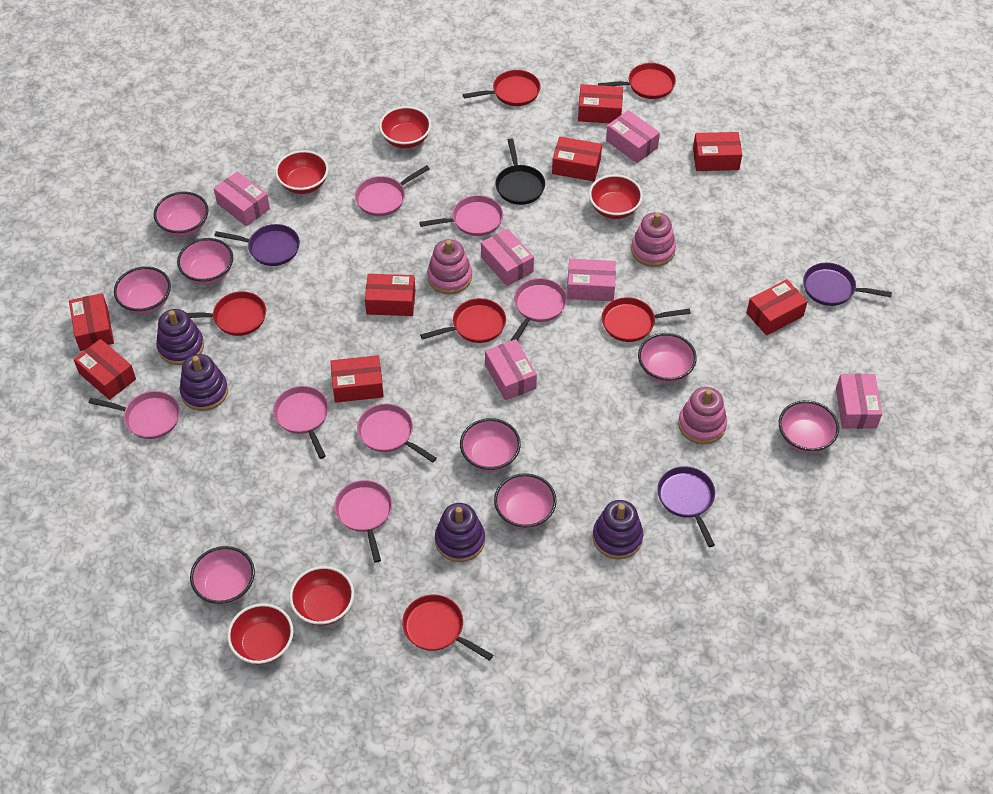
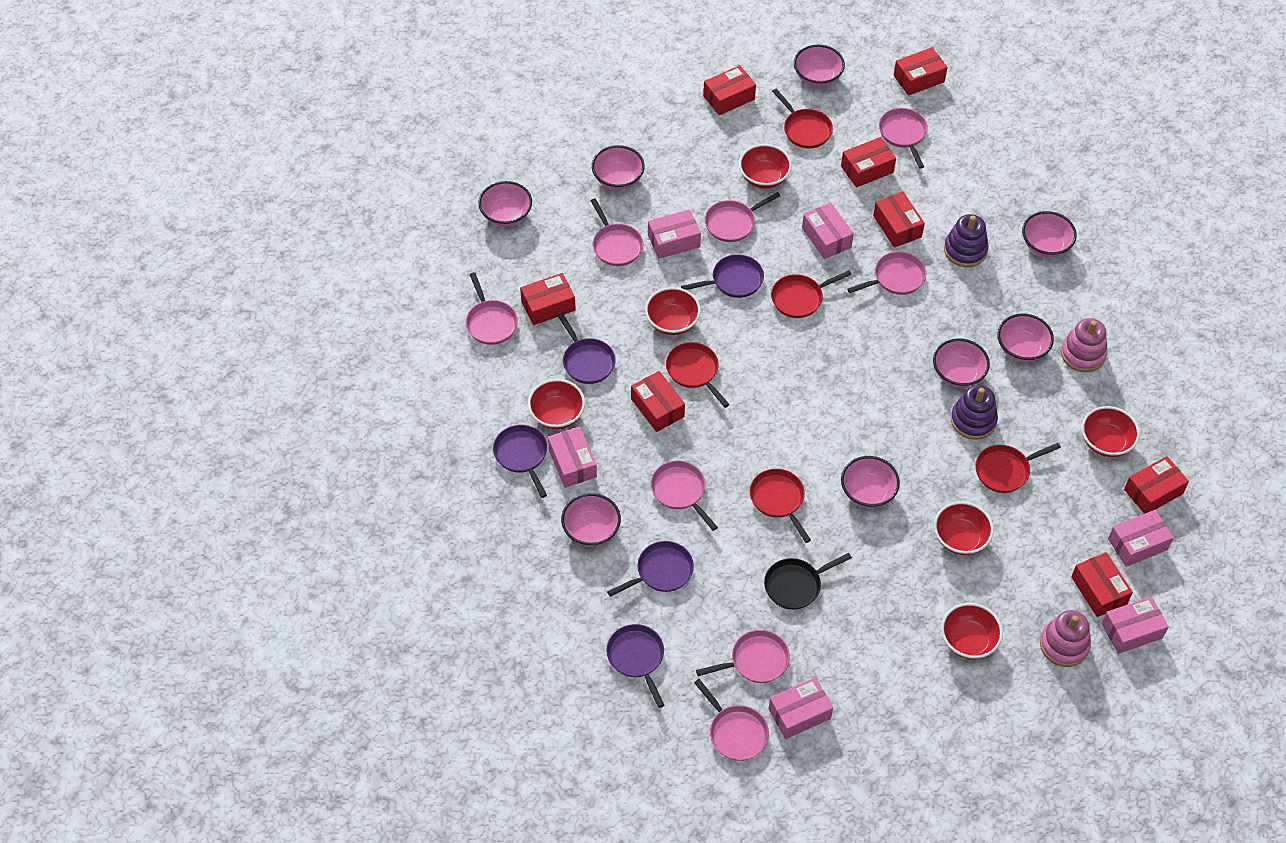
pink pan: 7 -> 8
pink stacking toy: 3 -> 2
purple pan: 3 -> 5
purple stacking toy: 4 -> 2
red bowl: 5 -> 6
red pan: 6 -> 5

